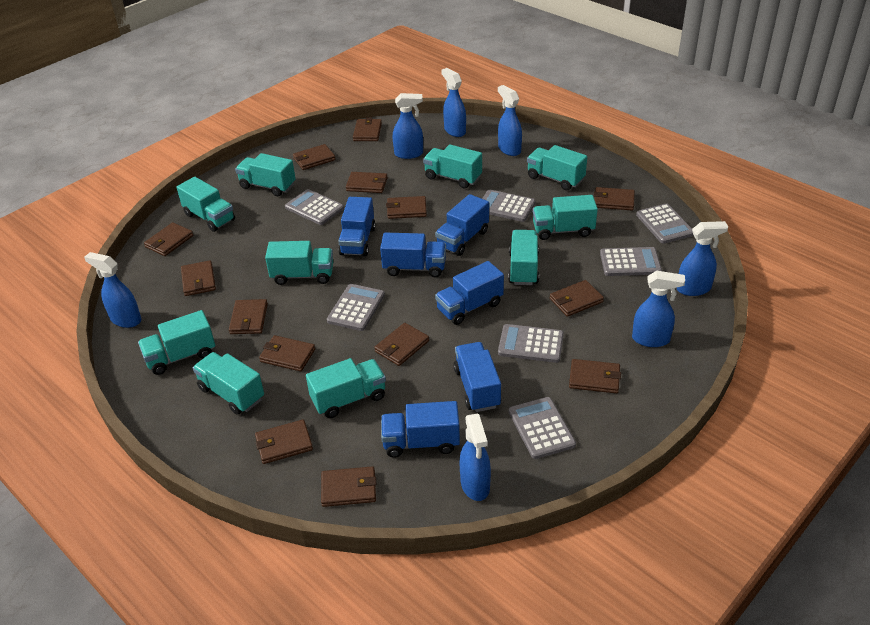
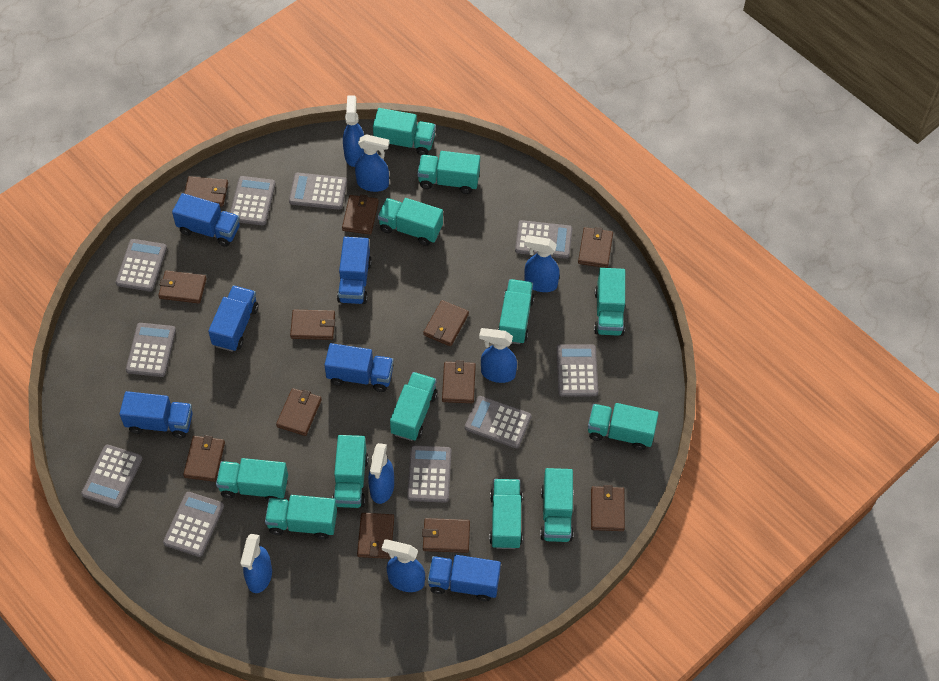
brown wallet: 14 -> 12
grey calculator: 7 -> 10
turquoise truck: 10 -> 12

